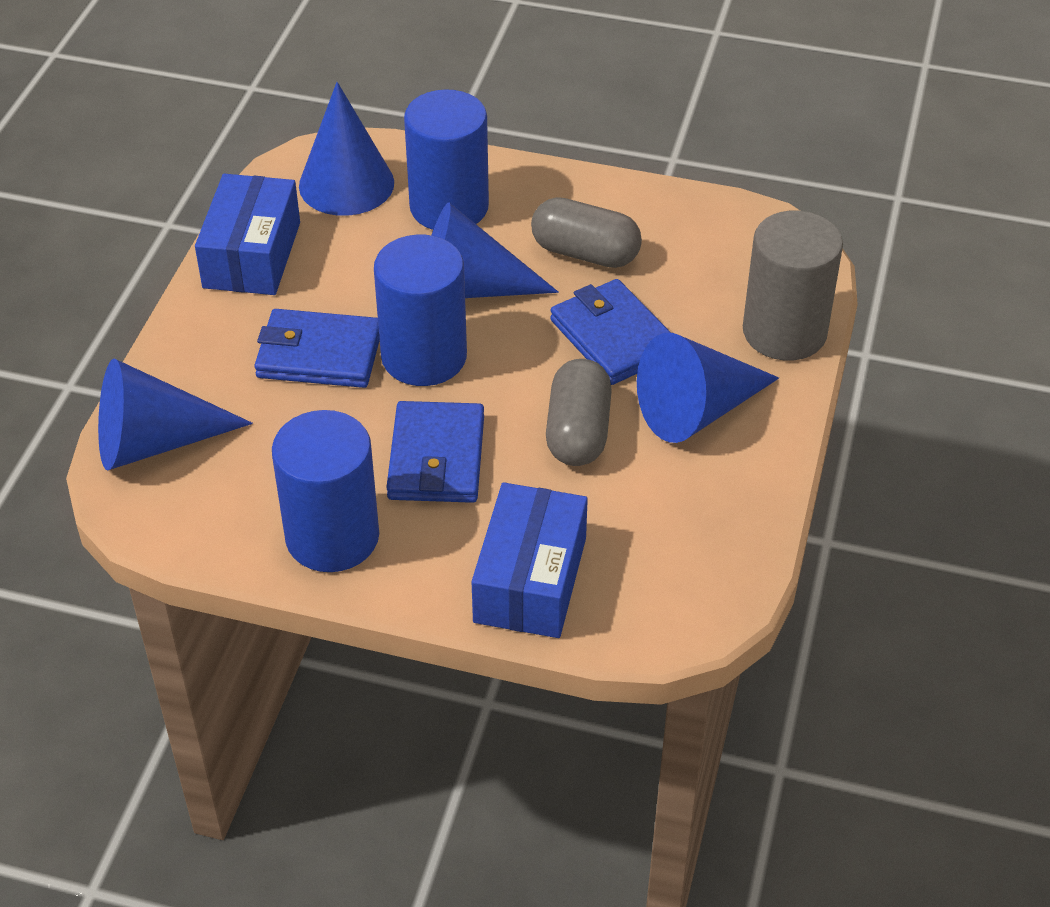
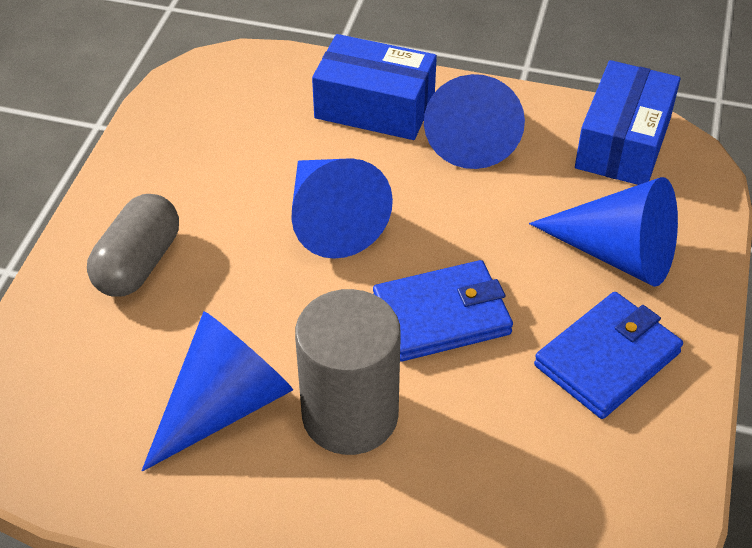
blue cylinder: 3 -> 0
blue wallet: 3 -> 2
grey capsule: 2 -> 1

